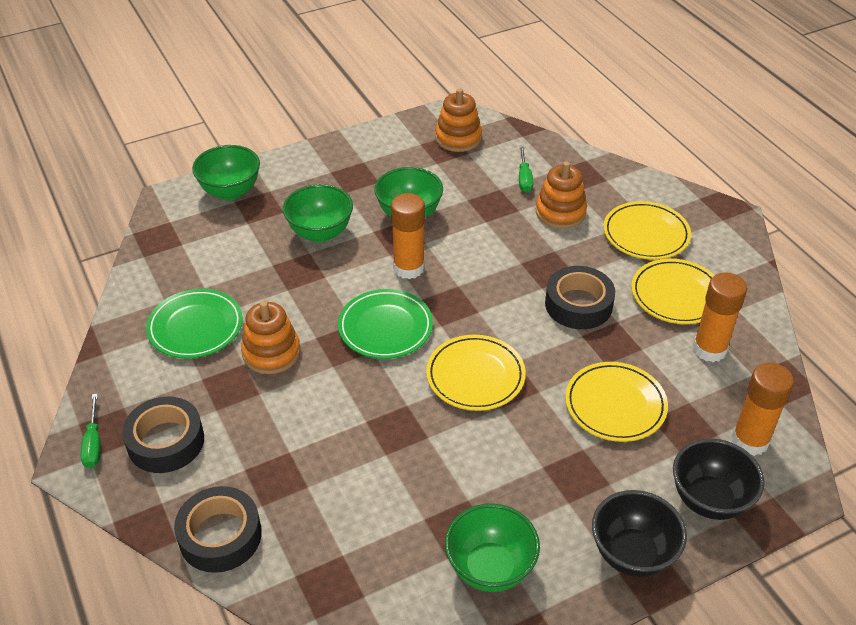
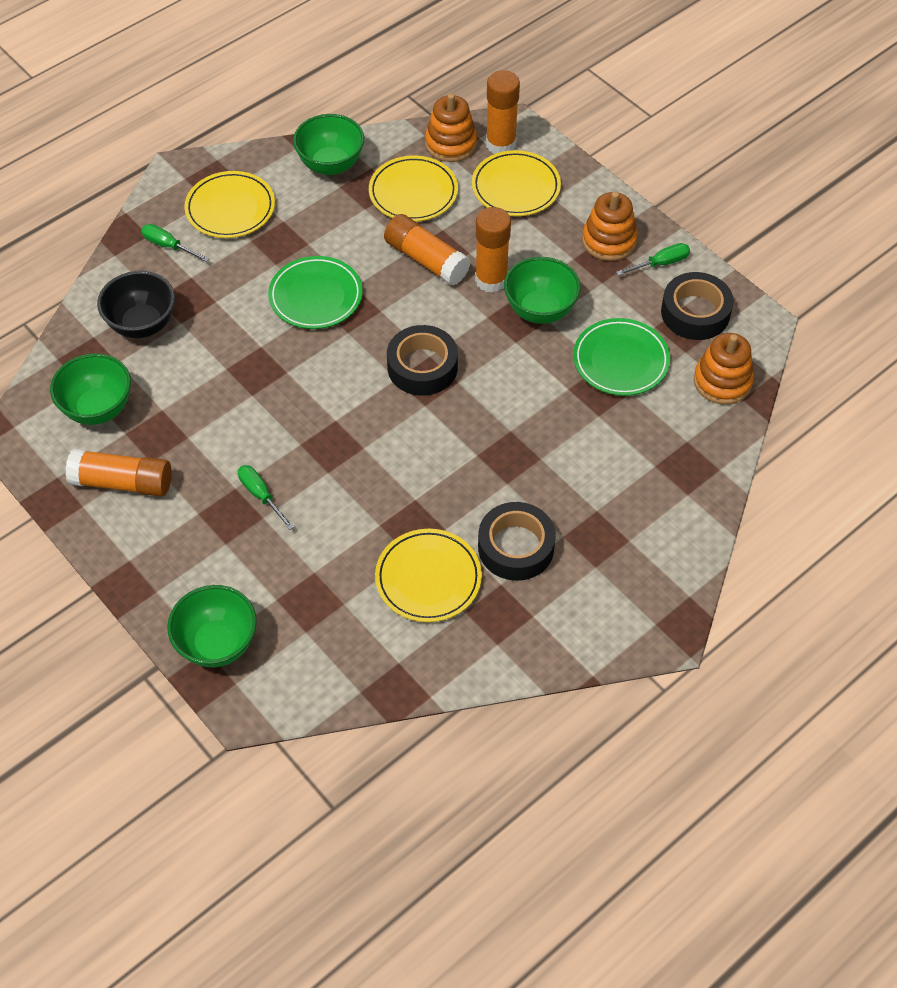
black bowl: 2 -> 1
green screwdriver: 2 -> 3
orange glue stick: 3 -> 4

